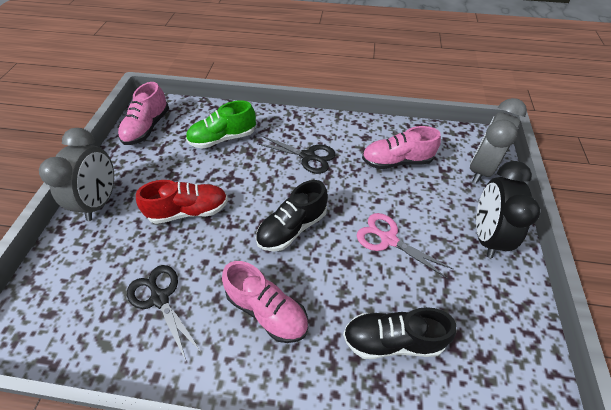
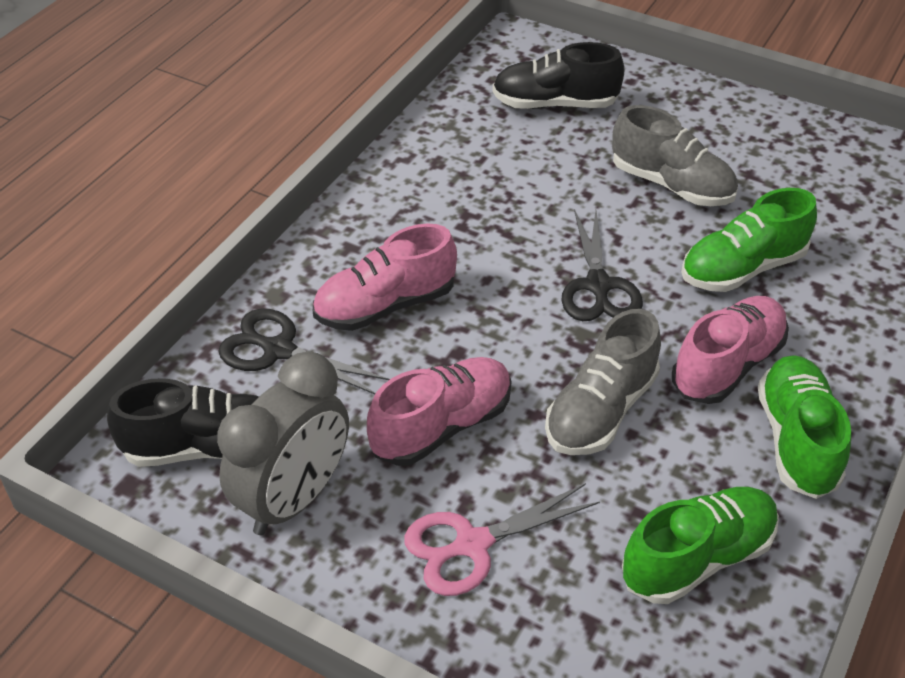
black clock: 1 -> 0
green shoe: 1 -> 3
grey clock: 2 -> 1
grey shoe: 0 -> 2
red shoe: 1 -> 0

